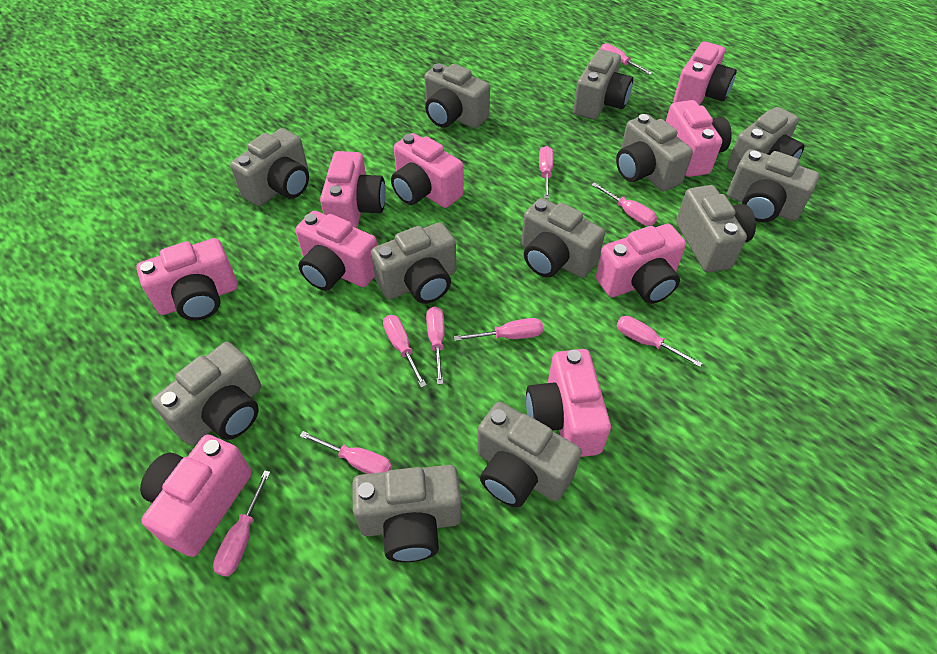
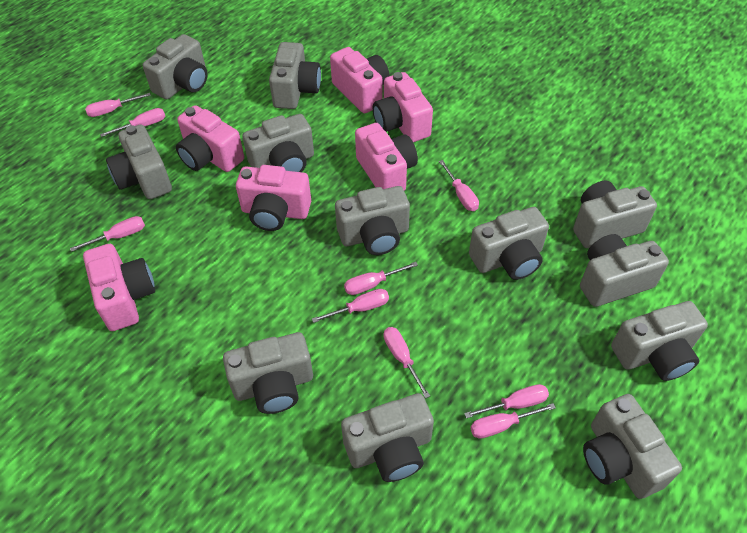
pink camera: 9 -> 6

